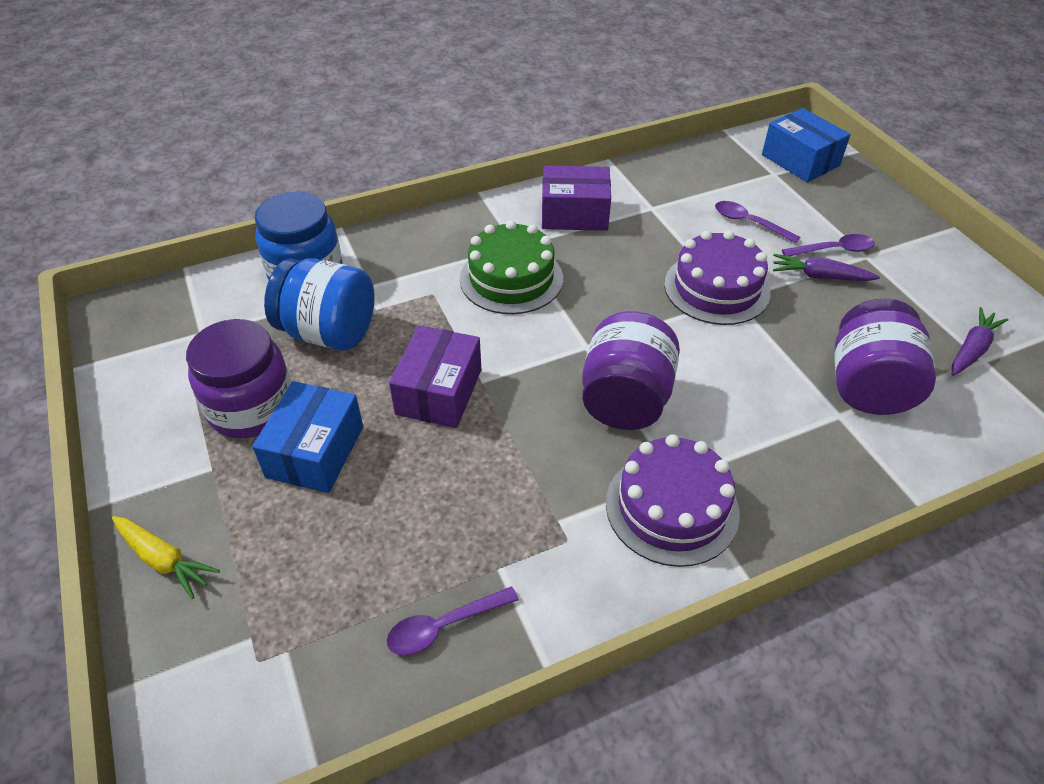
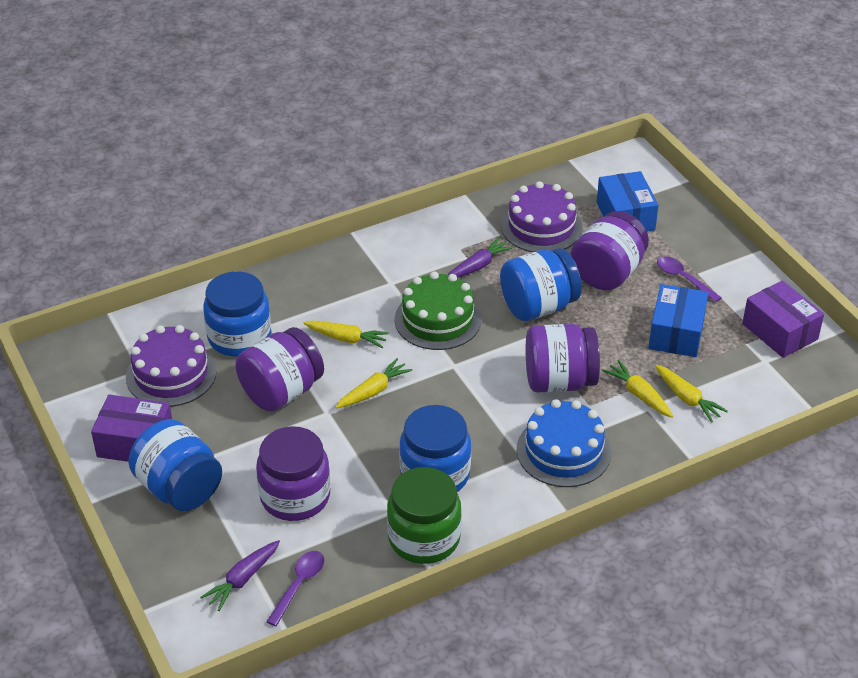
blue cake: 0 -> 1
blue jar: 2 -> 4
green jar: 0 -> 1
purple jar: 3 -> 4
purple spoon: 3 -> 2
yellow carrot: 1 -> 4

